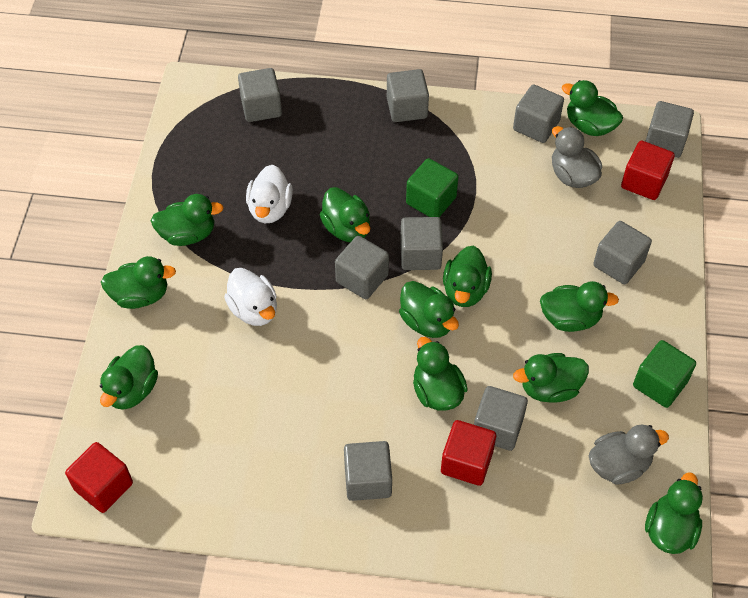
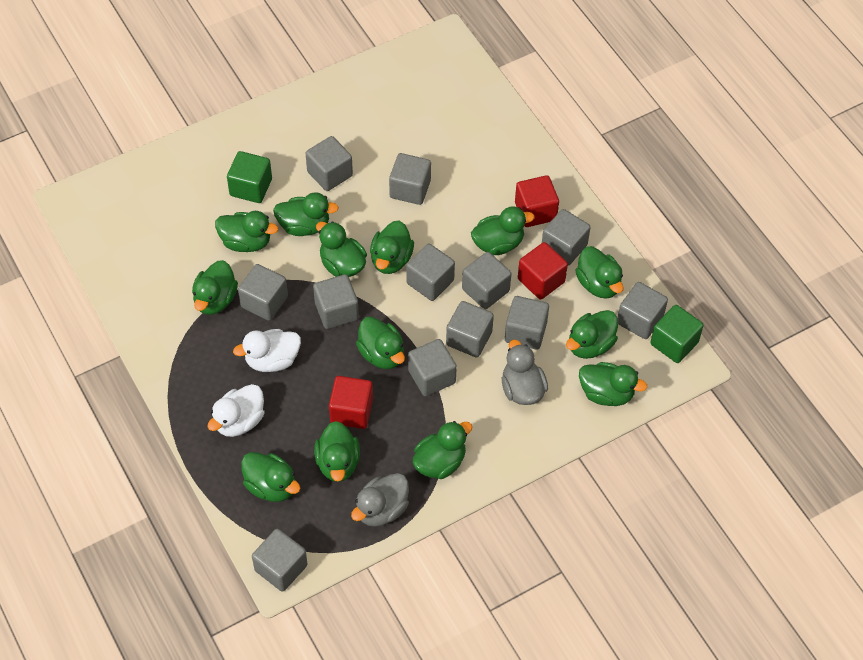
green duck: 11 -> 13
grey cube: 9 -> 12

